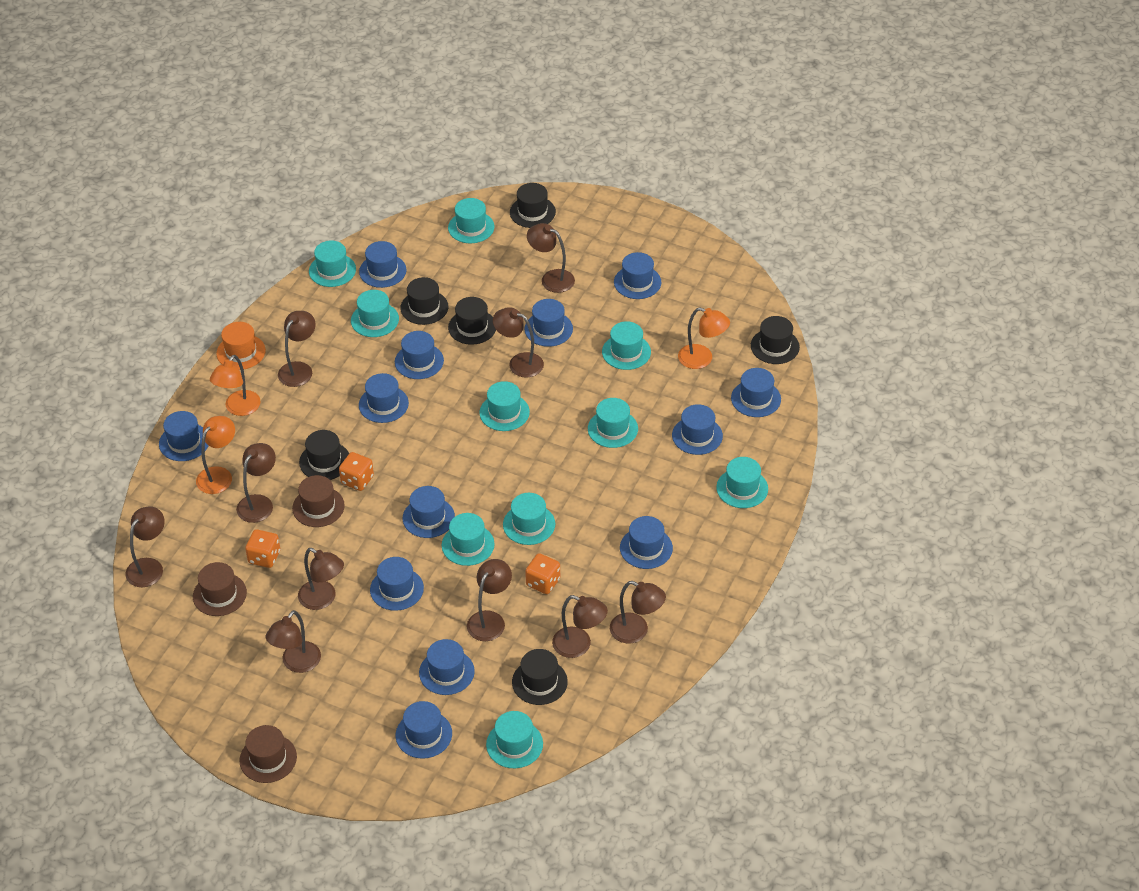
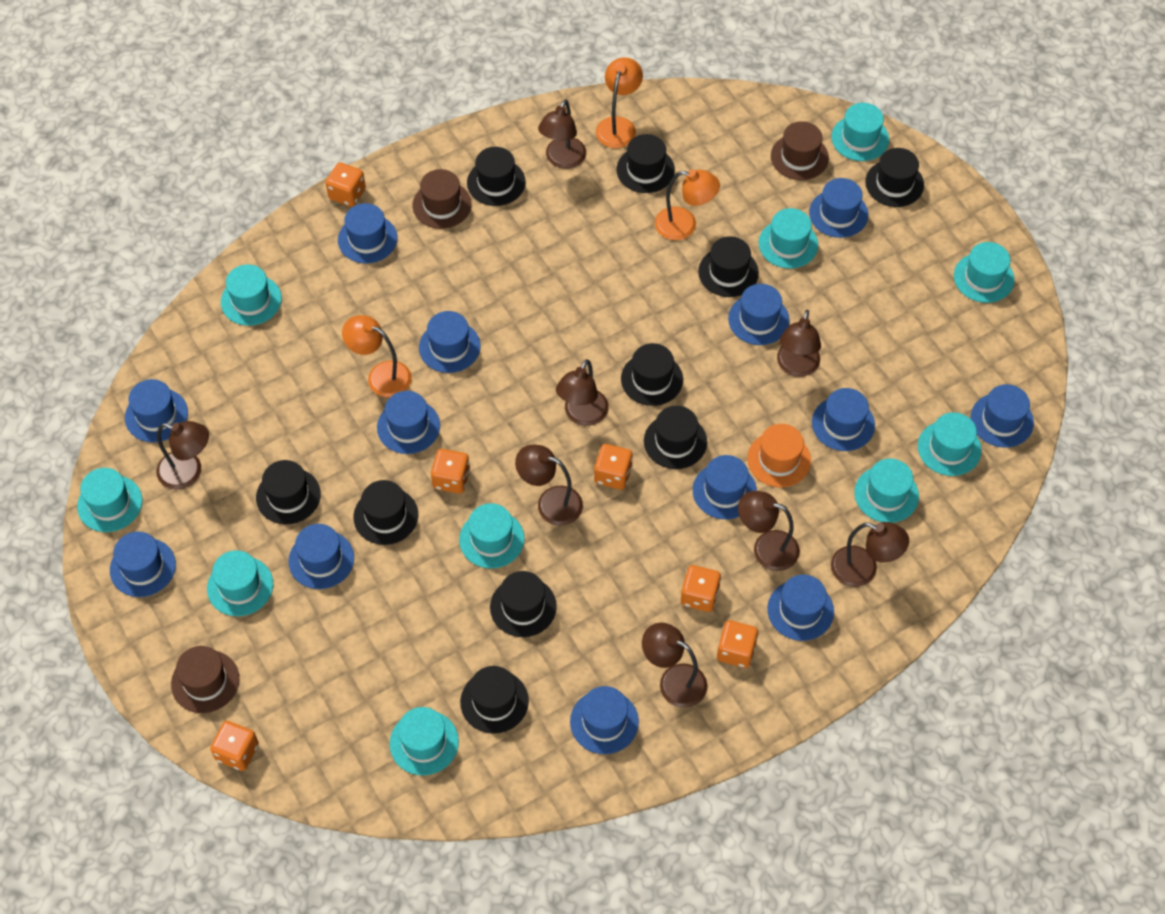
black hat: 6 -> 10
brown lamp: 10 -> 8
orange dice: 3 -> 6

